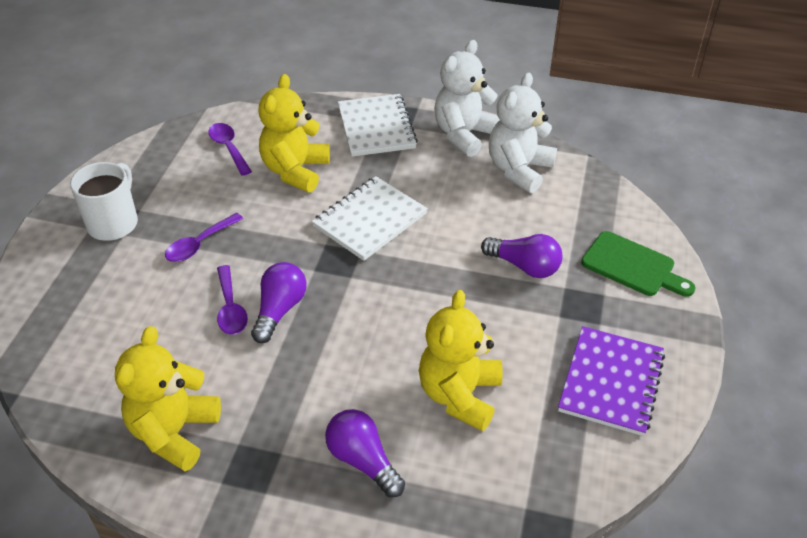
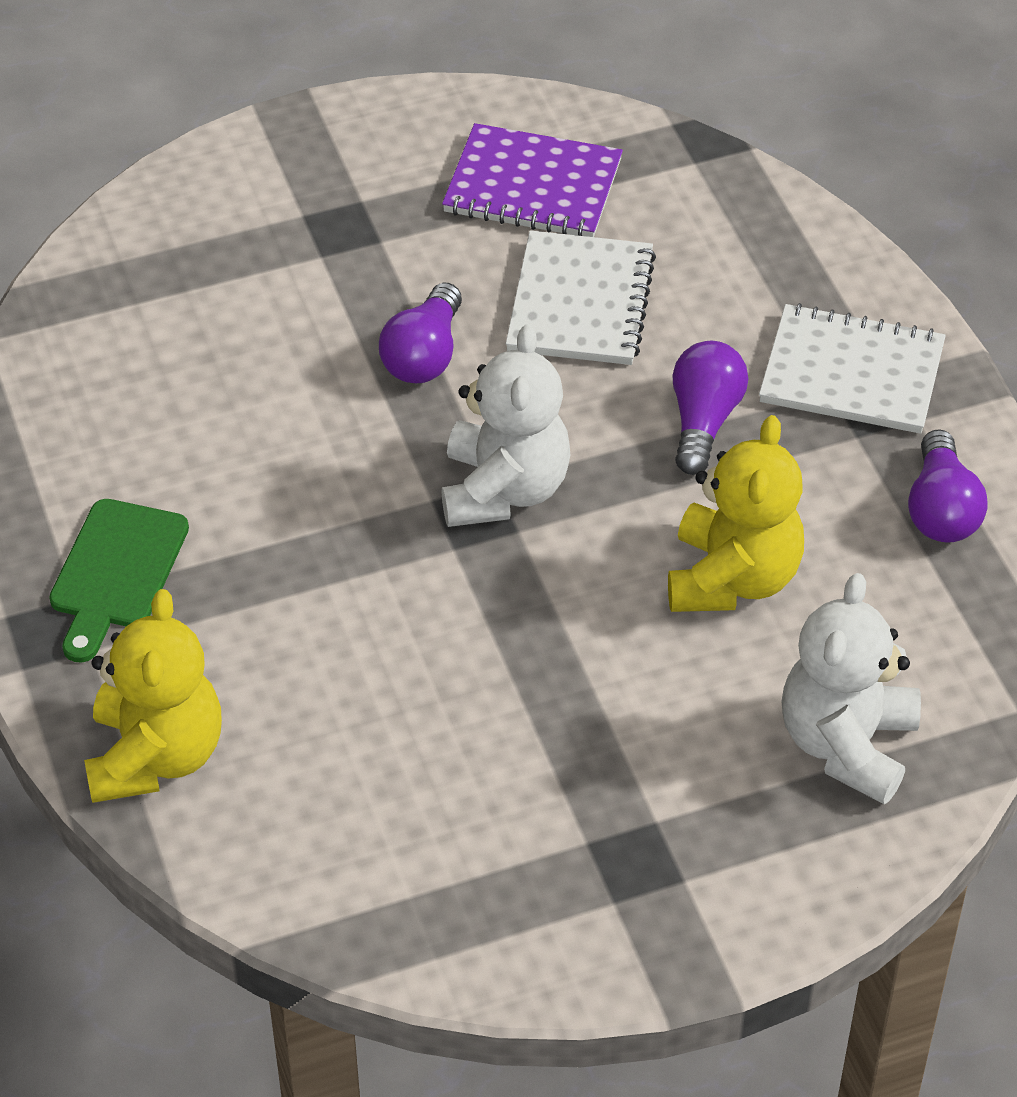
purple spoon: 3 -> 0
white mug: 1 -> 0
yellow teddy bear: 3 -> 2

